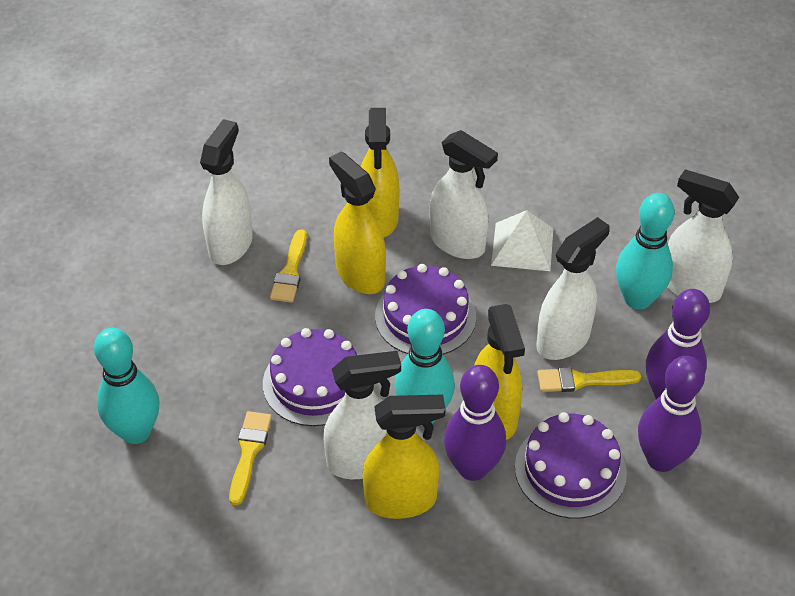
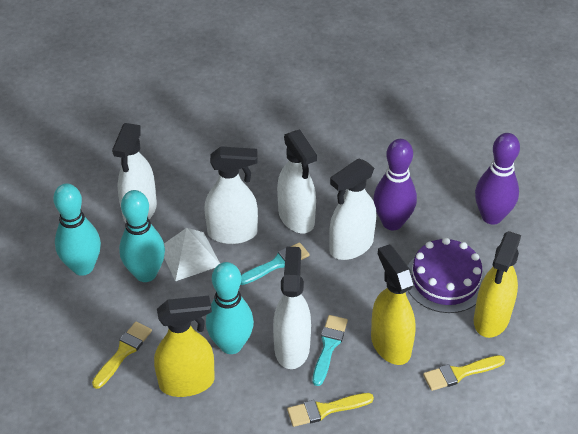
purple bowling pin: 3 -> 2
purple cake: 3 -> 1
turquoise brush: 0 -> 2
yellow spray bottle: 4 -> 3

